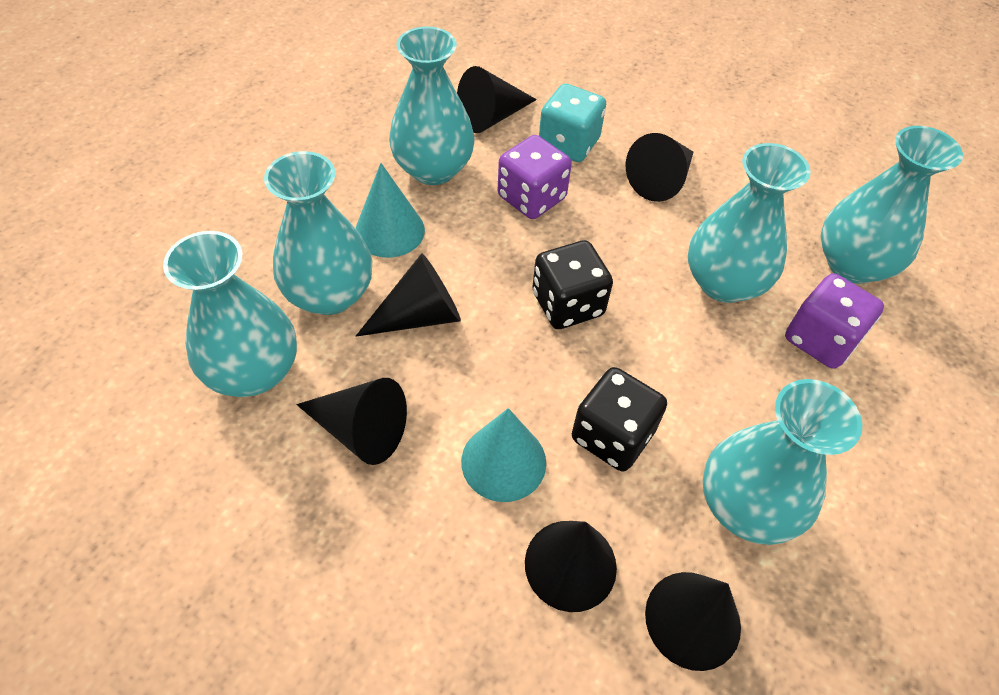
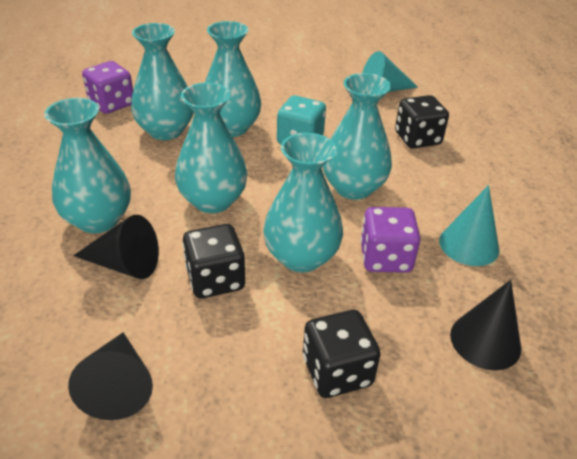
black cone: 6 -> 3
black dice: 2 -> 3

